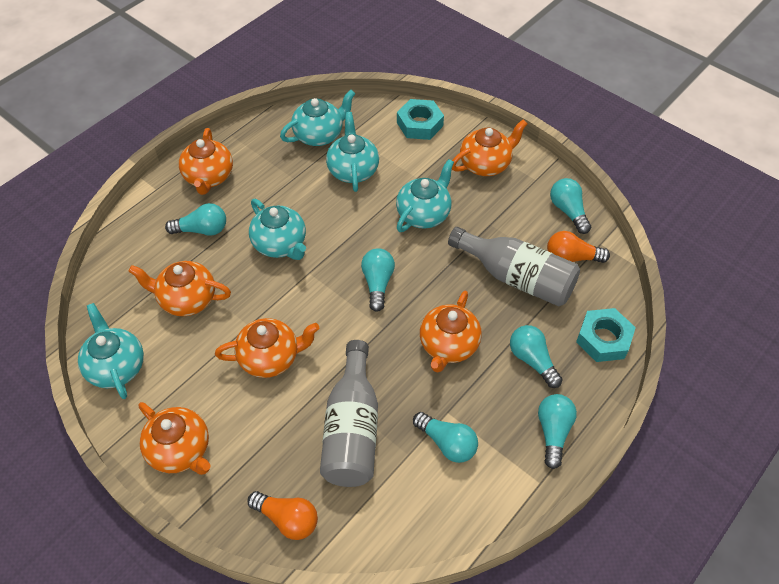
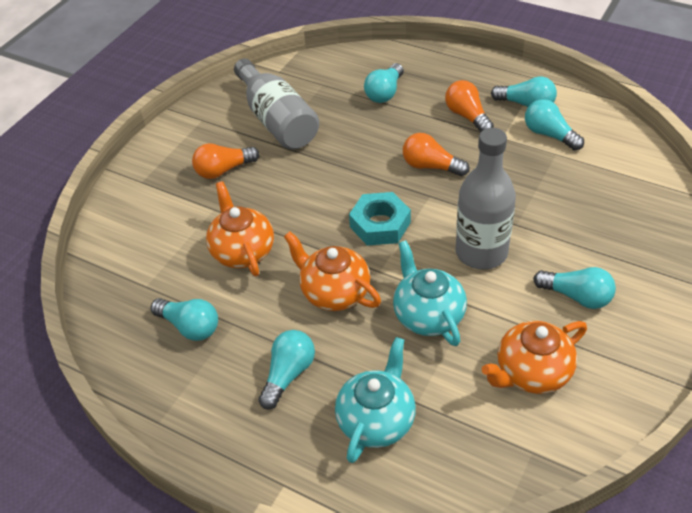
orange light bulb: 2 -> 3
orange teapot: 6 -> 3
turquoise nut: 2 -> 1
turquoise teapot: 5 -> 2

